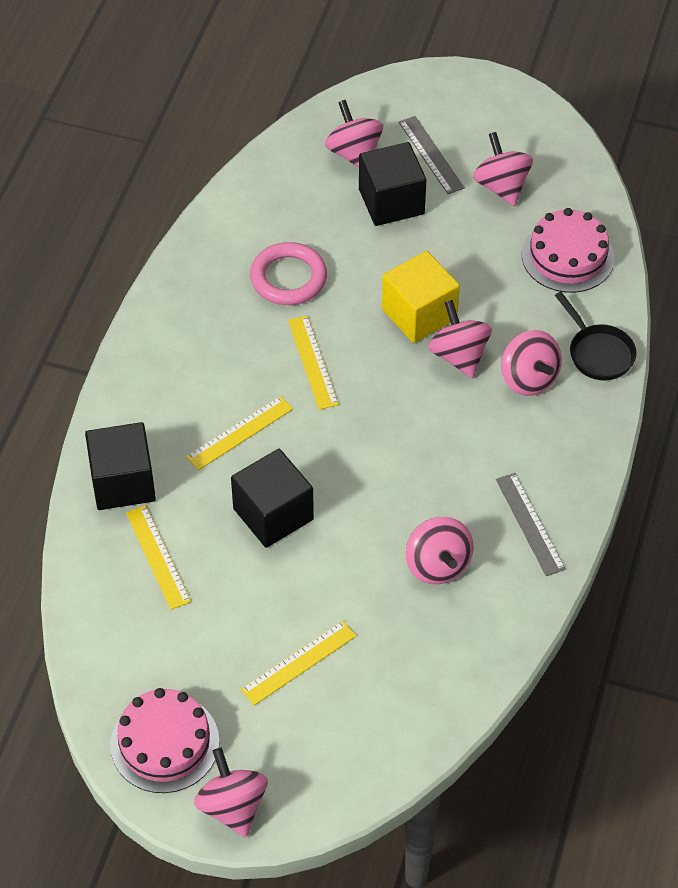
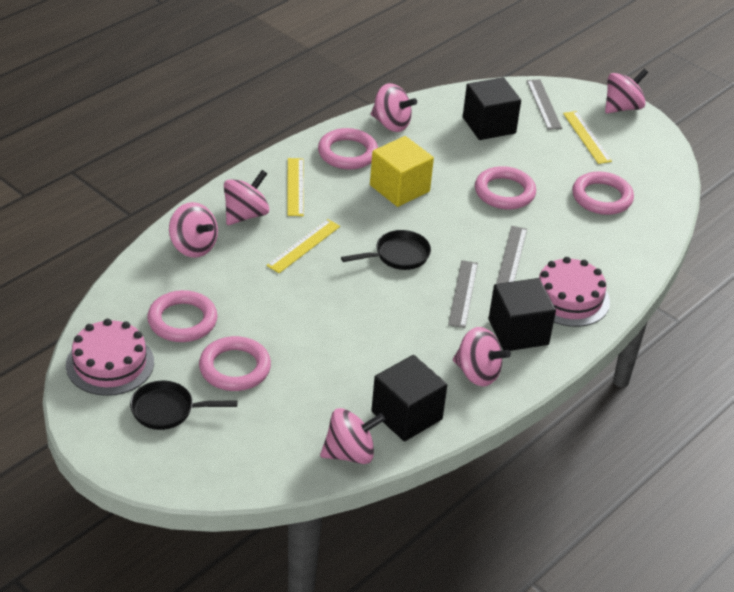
black pan: 1 -> 2
grey ruler: 2 -> 3
pink ring: 1 -> 5
yellow ruler: 4 -> 3

